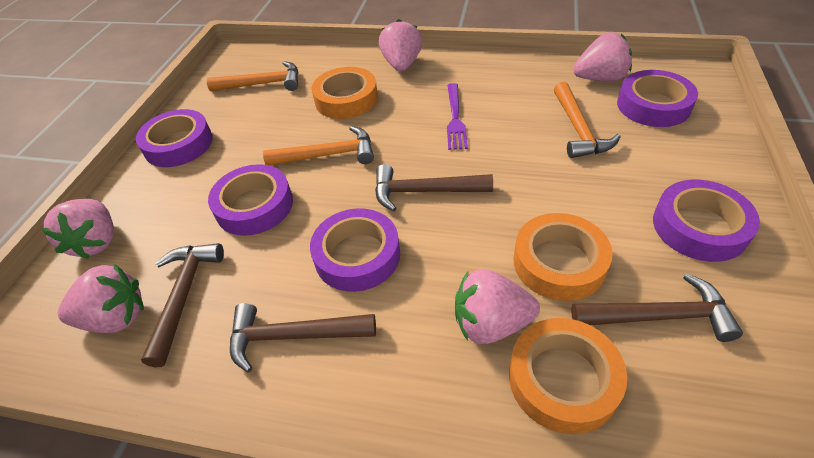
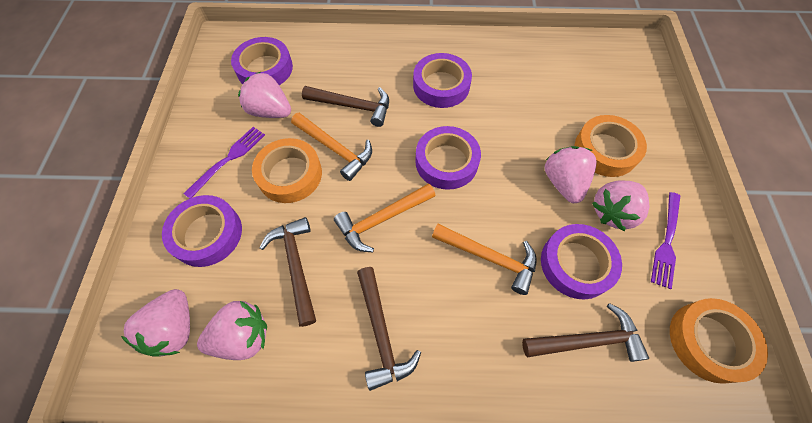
purple fork: 1 -> 2

